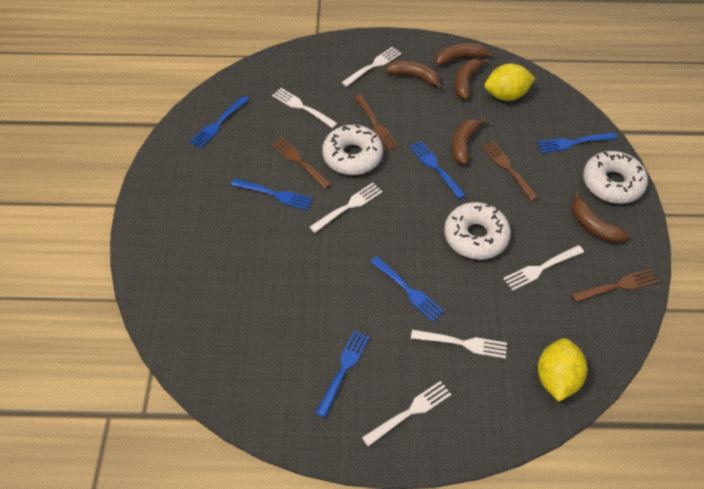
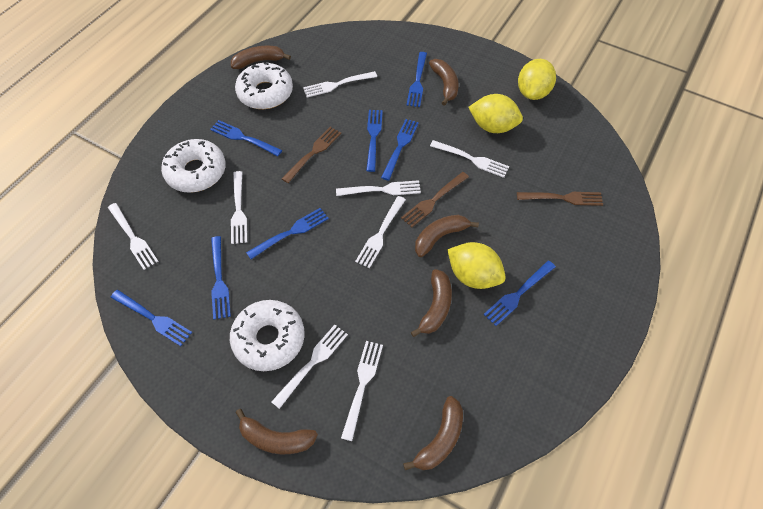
blue fork: 6 -> 8
brown banana: 5 -> 6
brown fork: 4 -> 3
white fork: 6 -> 8
yellow lemon: 2 -> 3

